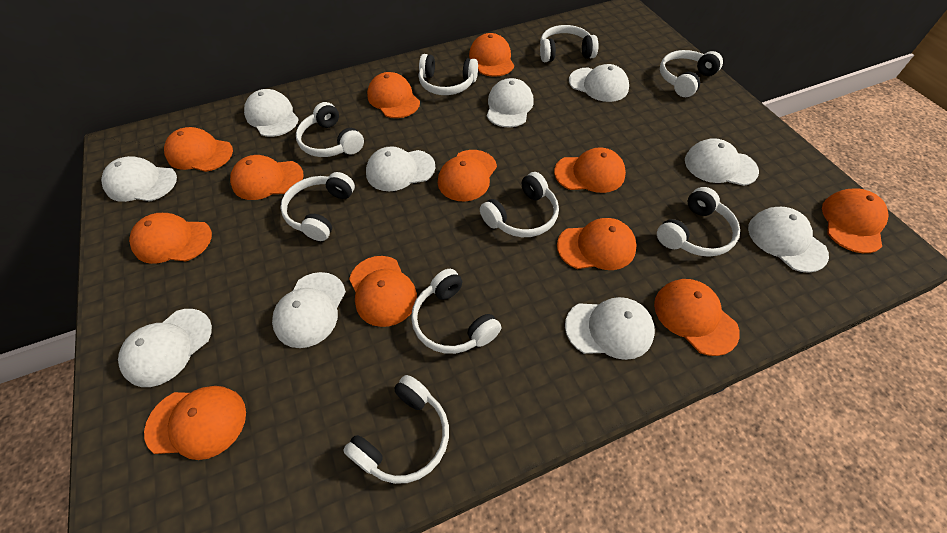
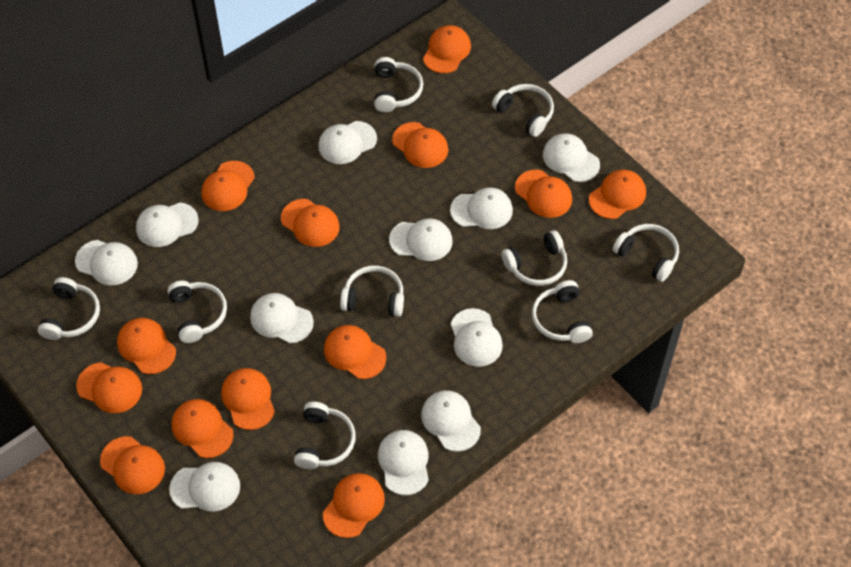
orange cap: 12 -> 13
white cap: 10 -> 11

